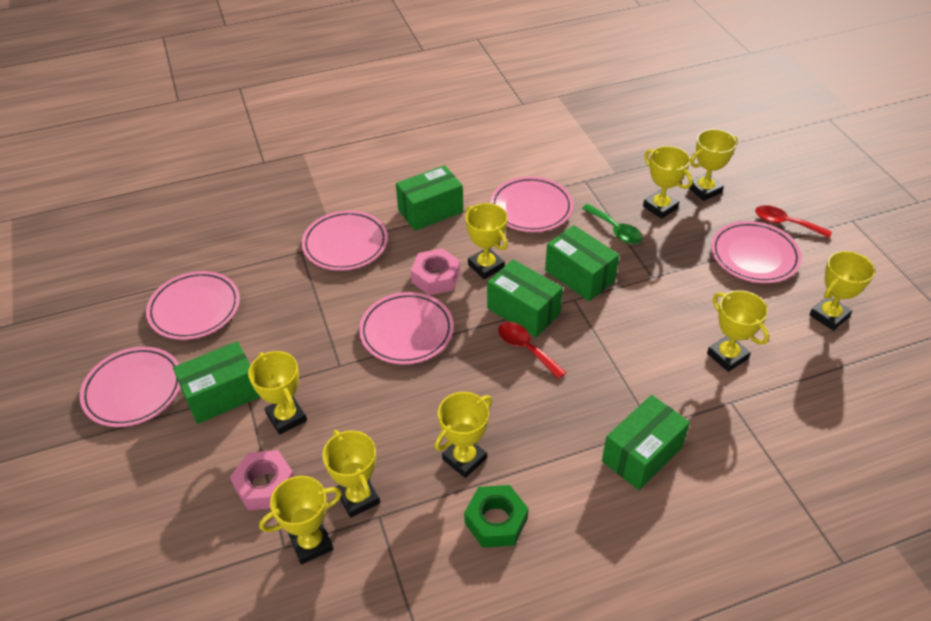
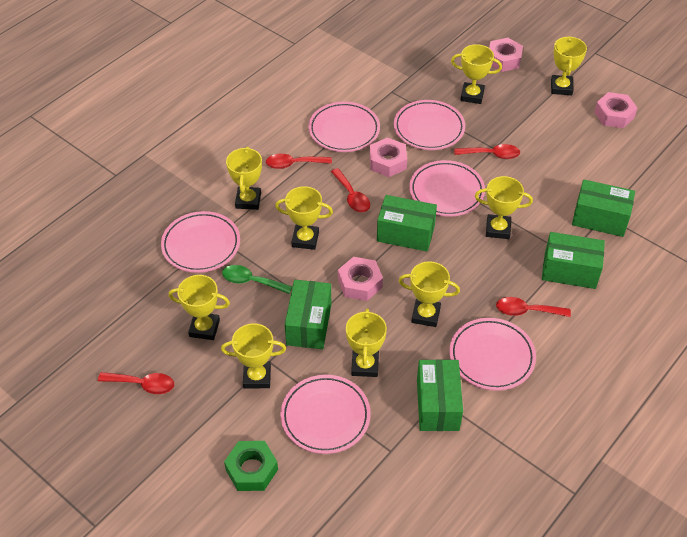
pink nut: 2 -> 4
red spoon: 2 -> 5

